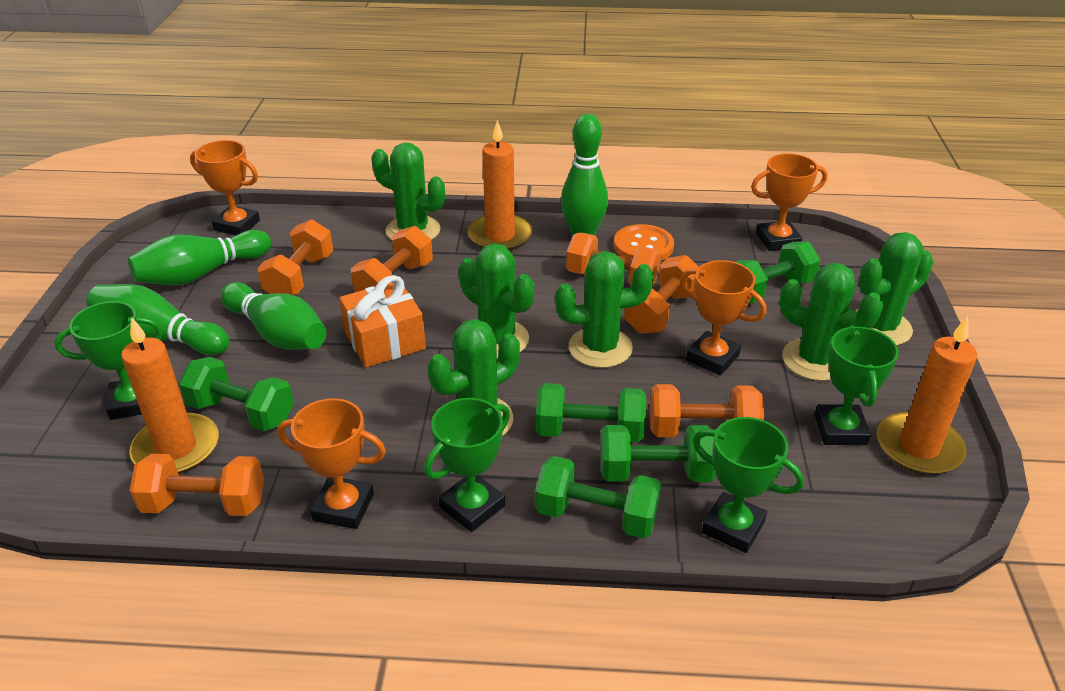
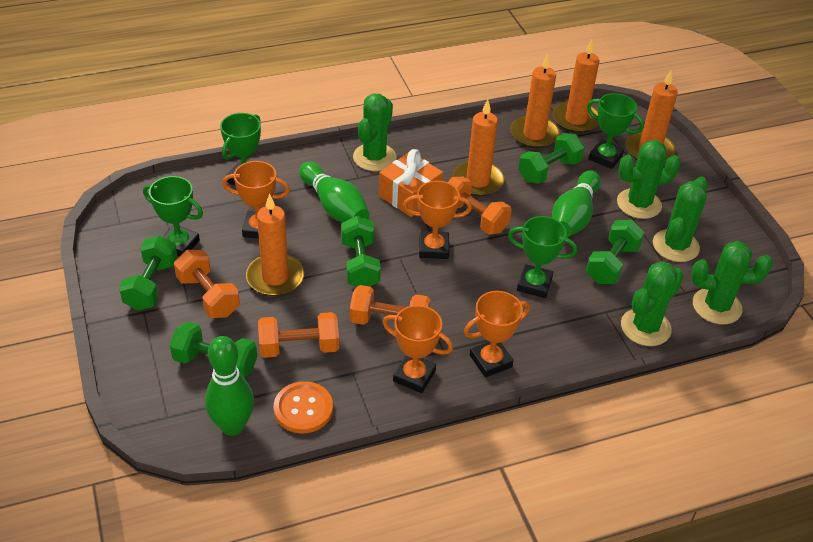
green bowling pin: 4 -> 3
green cactus: 6 -> 5
orange candle: 3 -> 5
orange dumbbell: 6 -> 4

